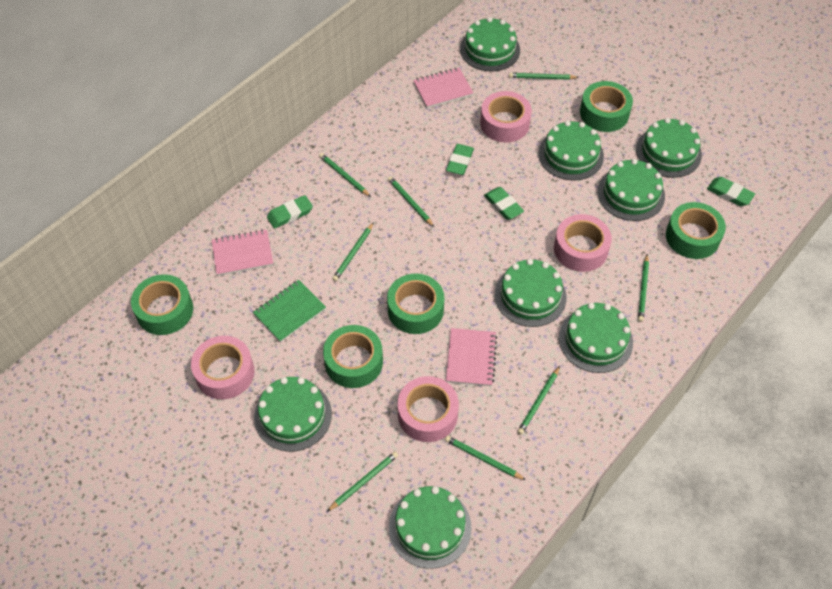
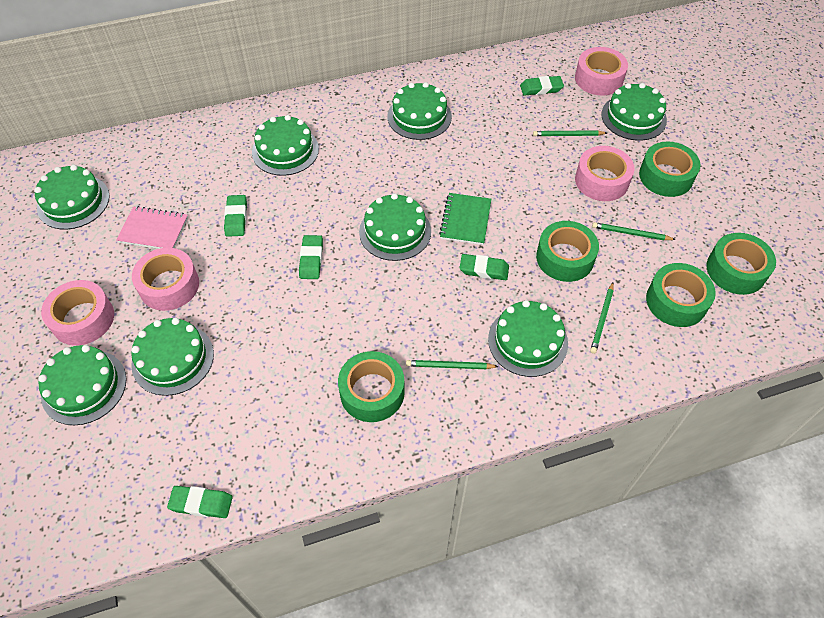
green eraser: 4 -> 5
green pencil: 8 -> 4
pink notebook: 3 -> 1

